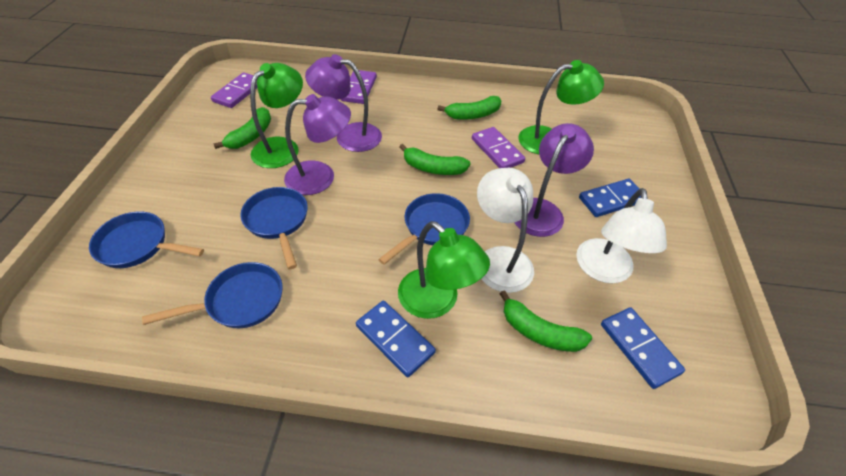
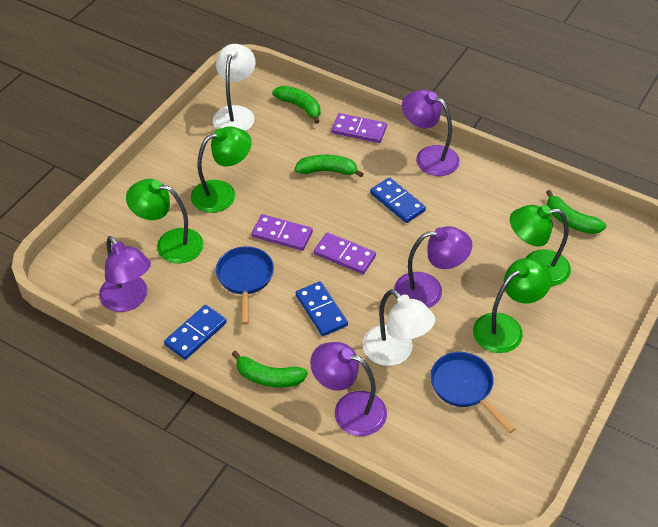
blue pan: 4 -> 2
green lamp: 3 -> 4
purple lamp: 3 -> 4

